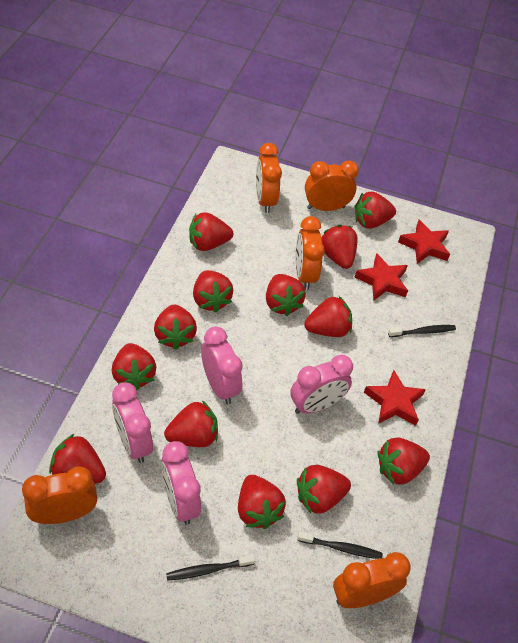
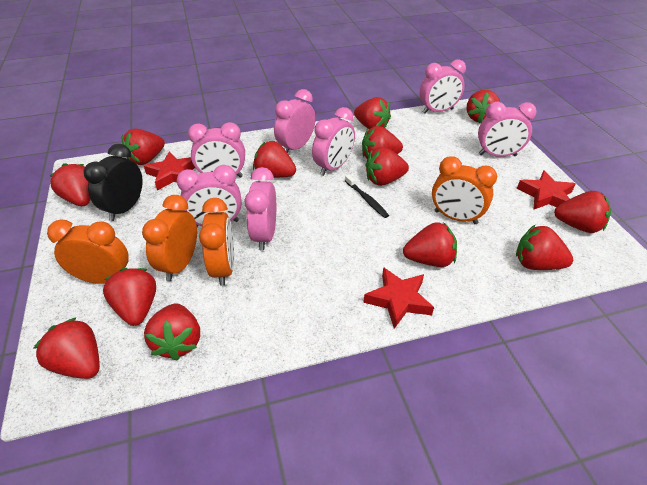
black clock: 0 -> 1
black toothbrush: 3 -> 1
orange clock: 5 -> 4
pink clock: 4 -> 7

